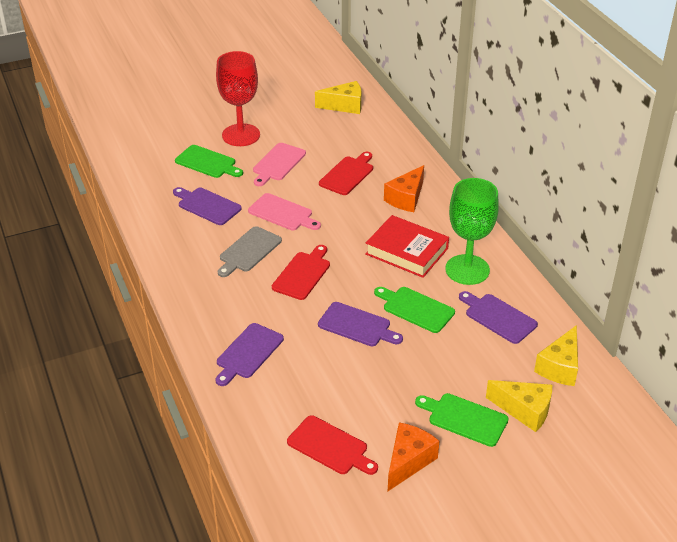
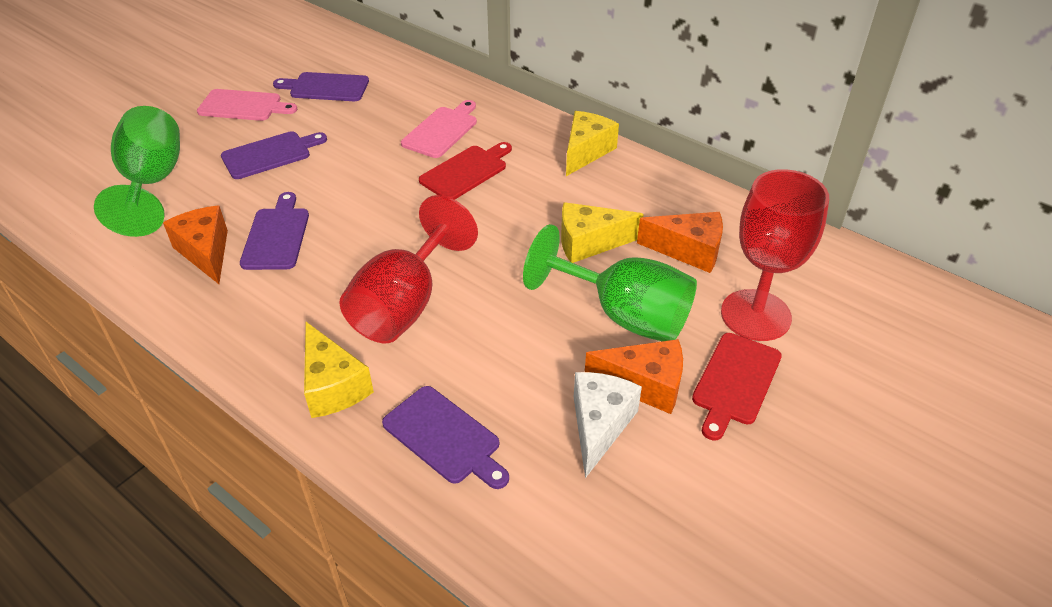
green cutting board: 3 -> 0
green goblet: 1 -> 2
grey cutting board: 1 -> 0
orange cheese: 2 -> 3
red book: 1 -> 0
red cutting board: 3 -> 2
red goblet: 1 -> 2
white cheese: 0 -> 1

